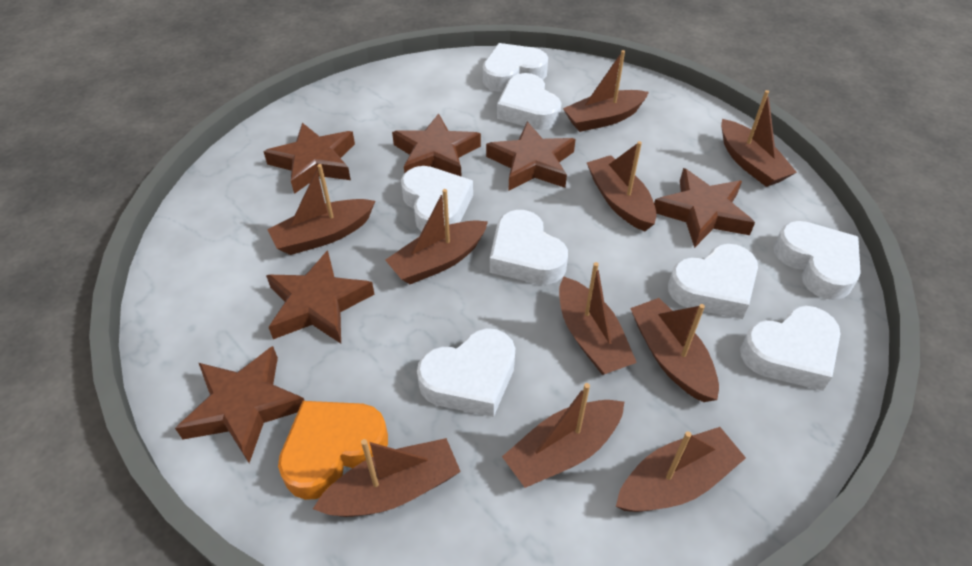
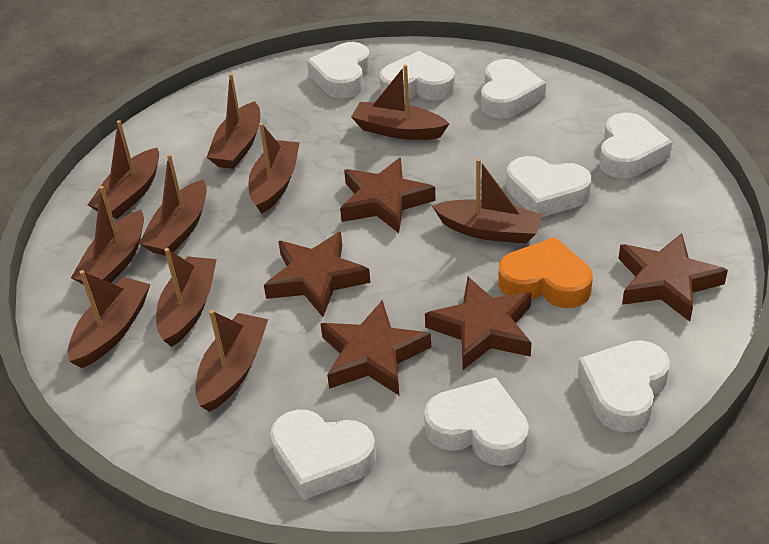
brown star: 6 -> 5

